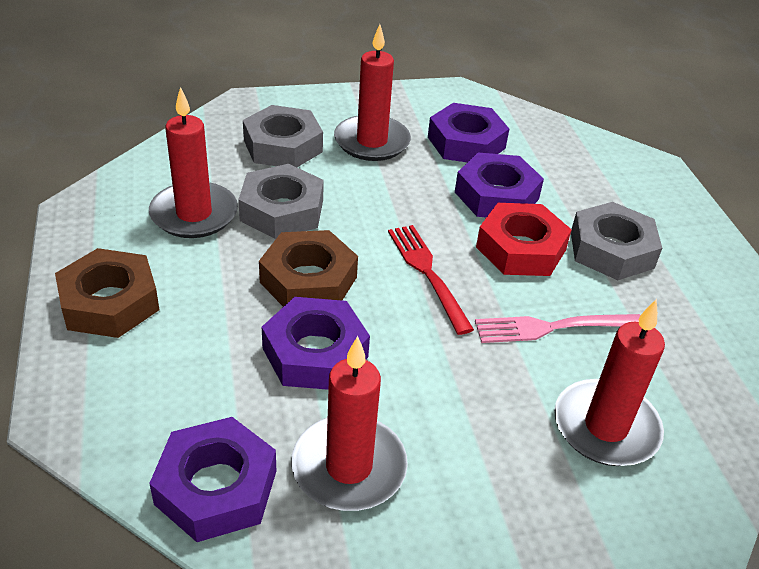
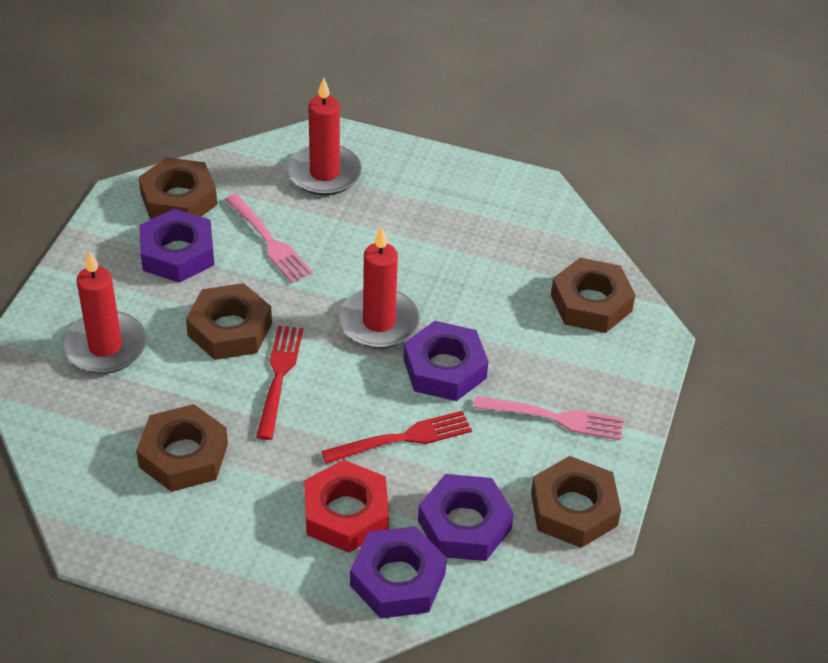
brown nut: 2 -> 5
grey nut: 3 -> 0
pink fork: 1 -> 2
red candle: 4 -> 3
red fork: 1 -> 2

